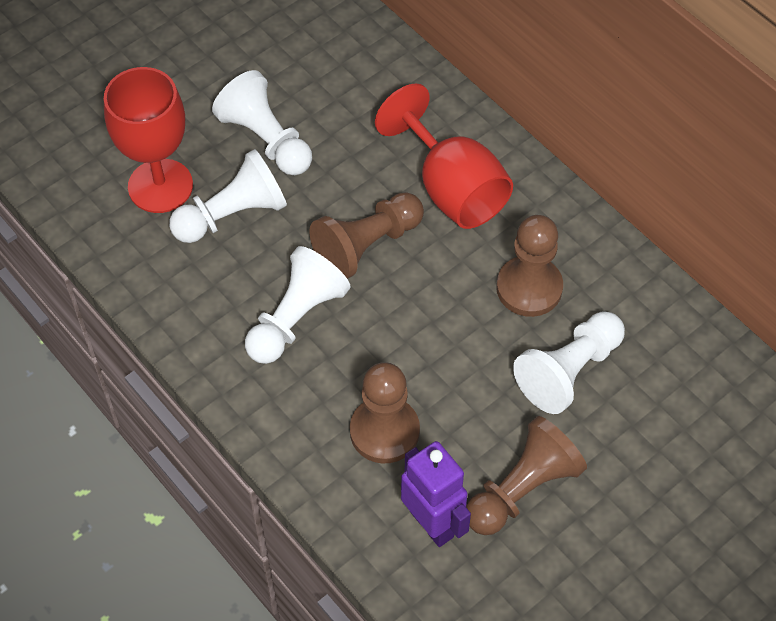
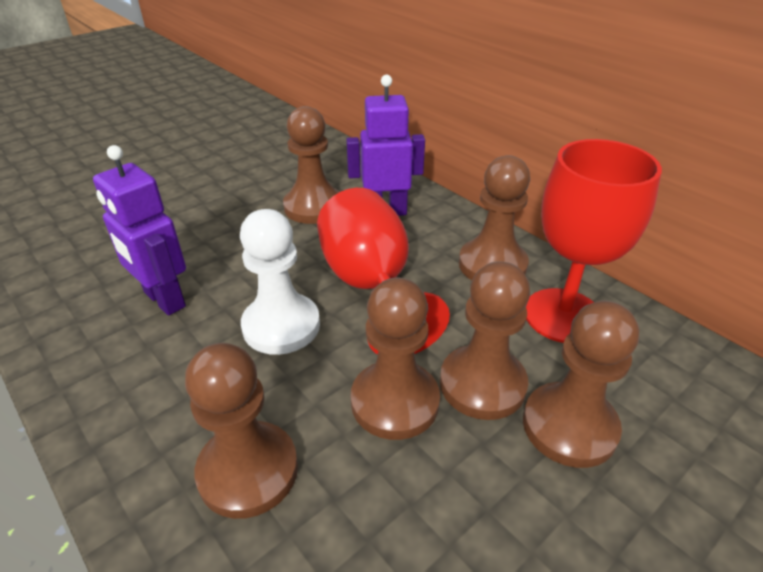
brown pawn: 4 -> 6
purple robot: 1 -> 2
white pawn: 4 -> 1

